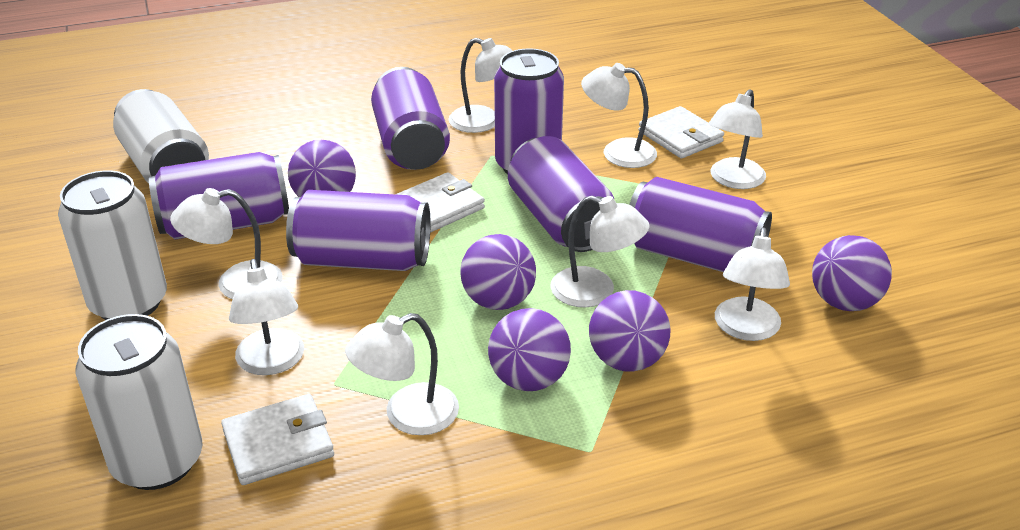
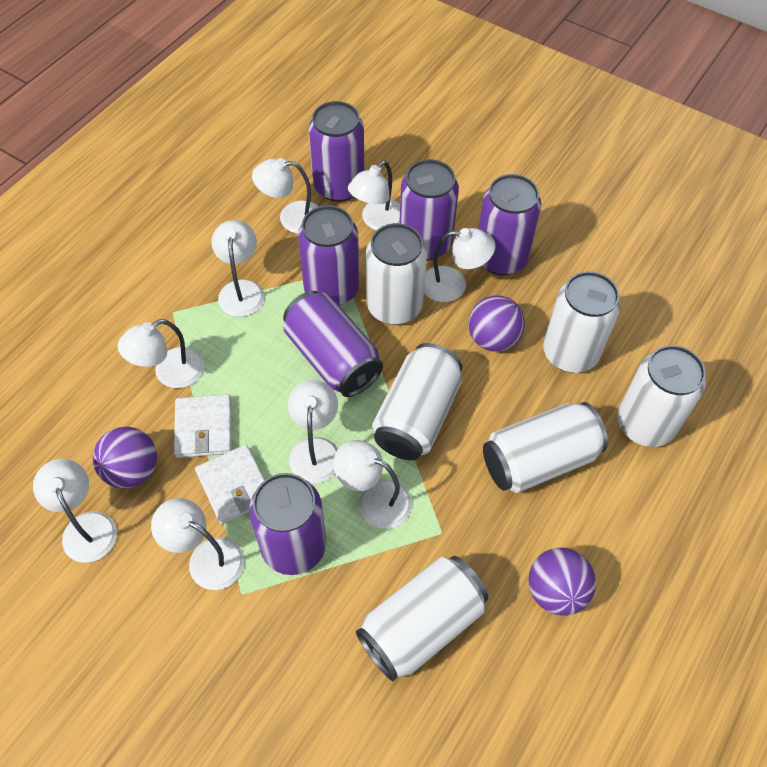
purple ball: 5 -> 3
white can: 3 -> 6
white lamp: 8 -> 9
white wallet: 3 -> 2

